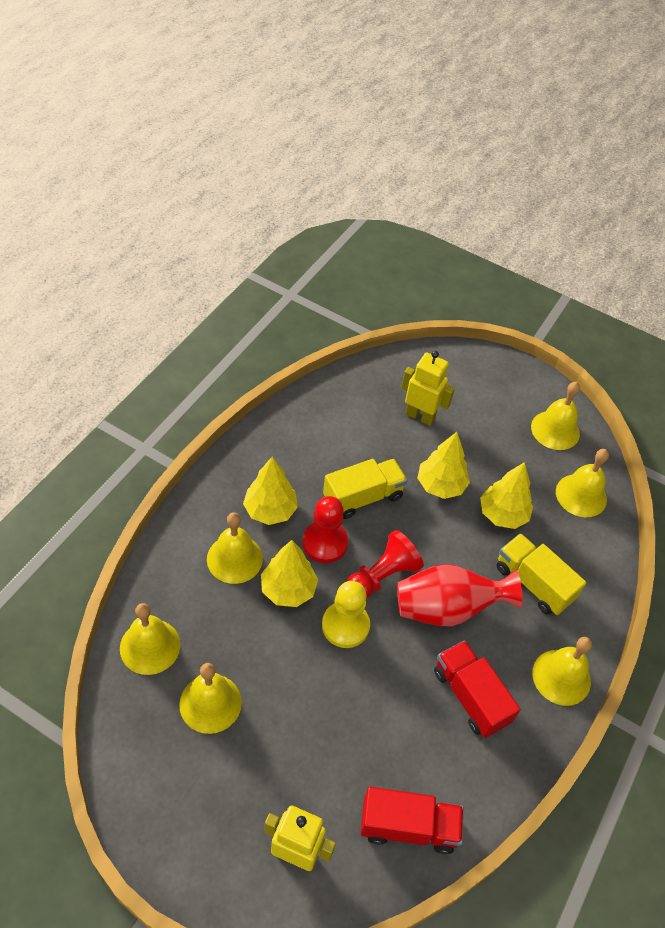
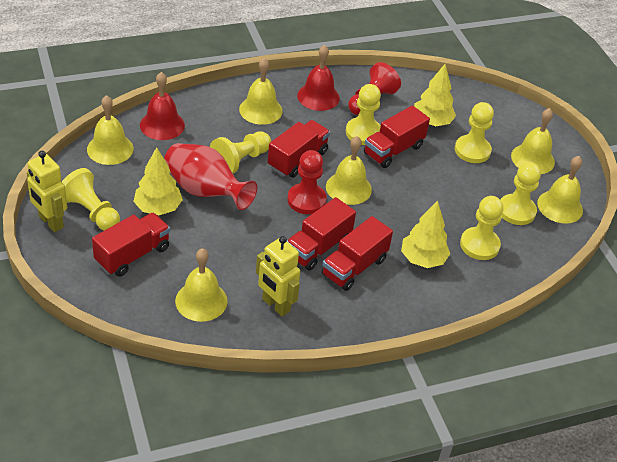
red bell: 0 -> 2
red truck: 2 -> 5
yellow pawn: 1 -> 6
yellow tree: 4 -> 3
yellow truck: 2 -> 0

